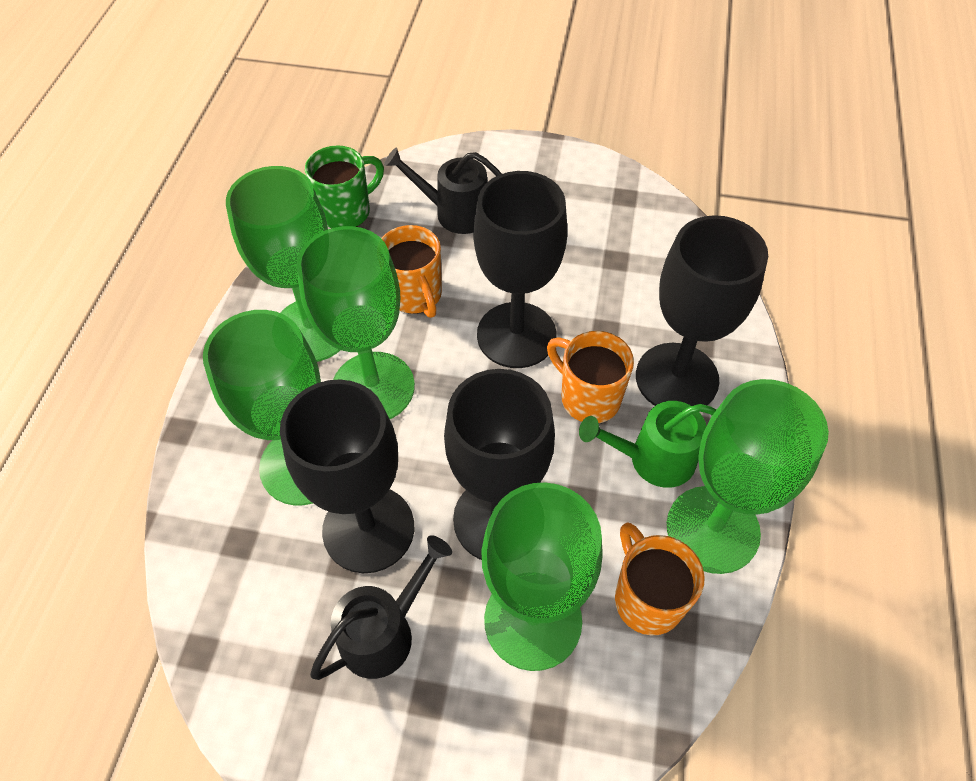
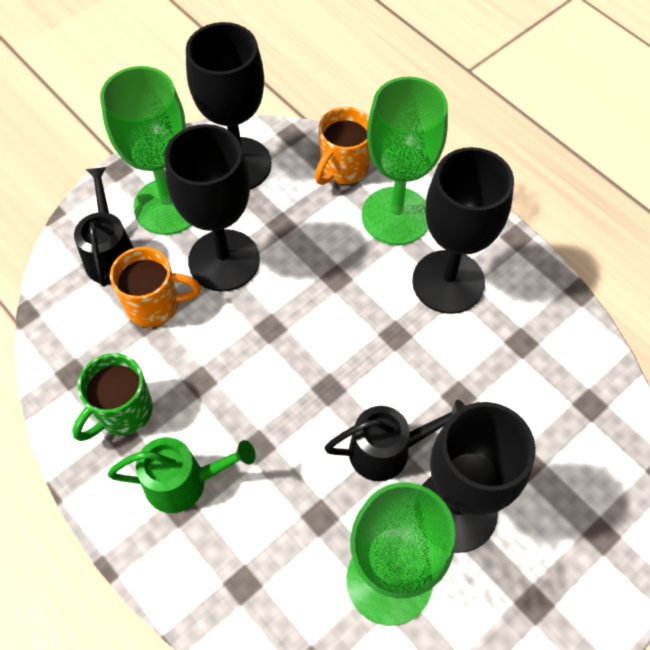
green goblet: 5 -> 3
orange mug: 3 -> 2

